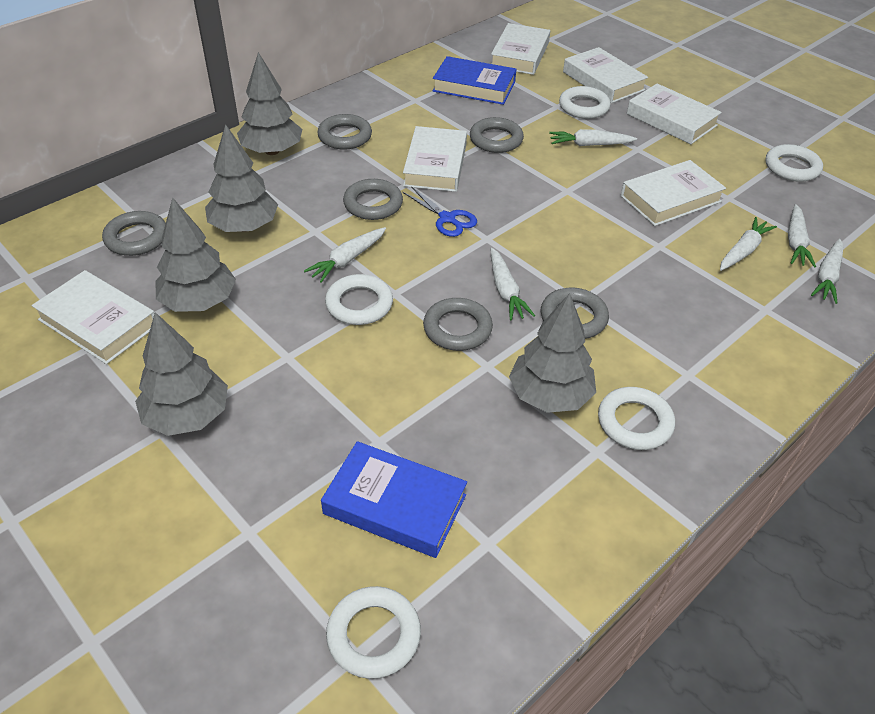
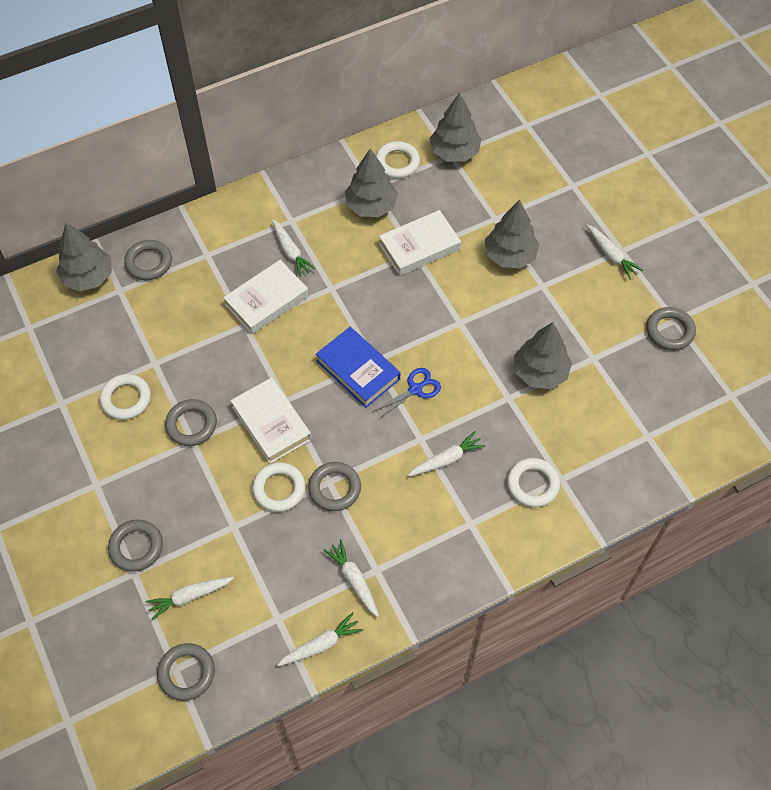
blue book: 2 -> 1
white book: 6 -> 3
white ring: 5 -> 4

